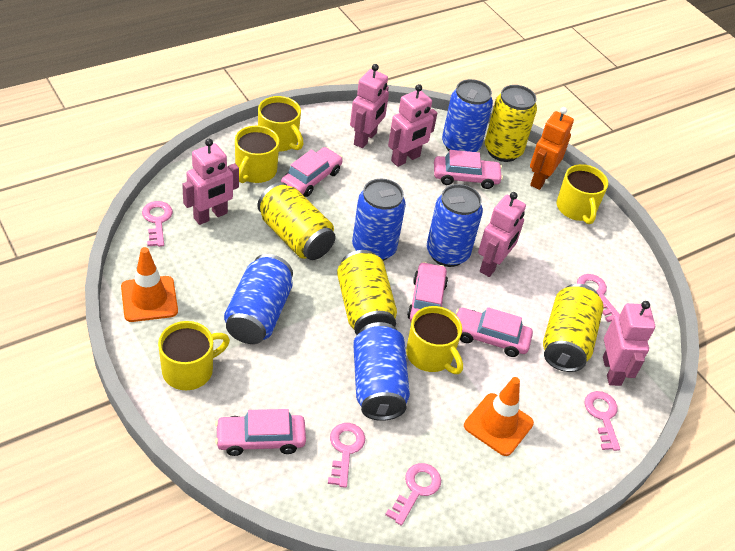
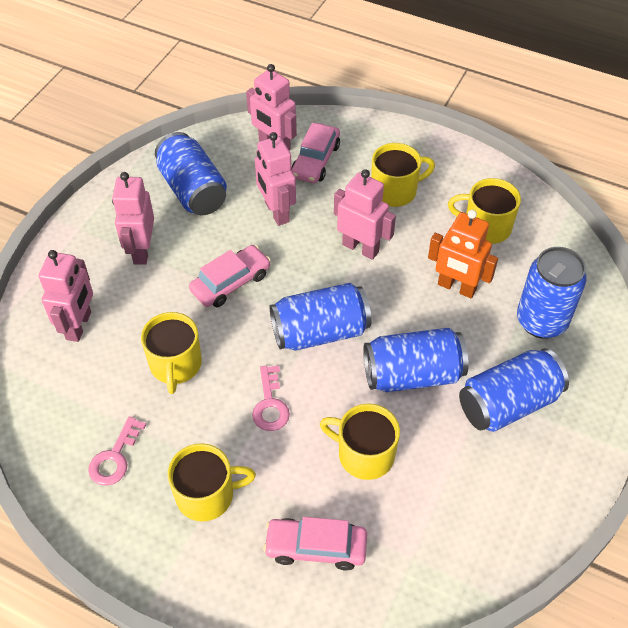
orange traffic cone: 2 -> 0
pink car: 5 -> 3
pink key: 5 -> 2
yellow can: 4 -> 0

